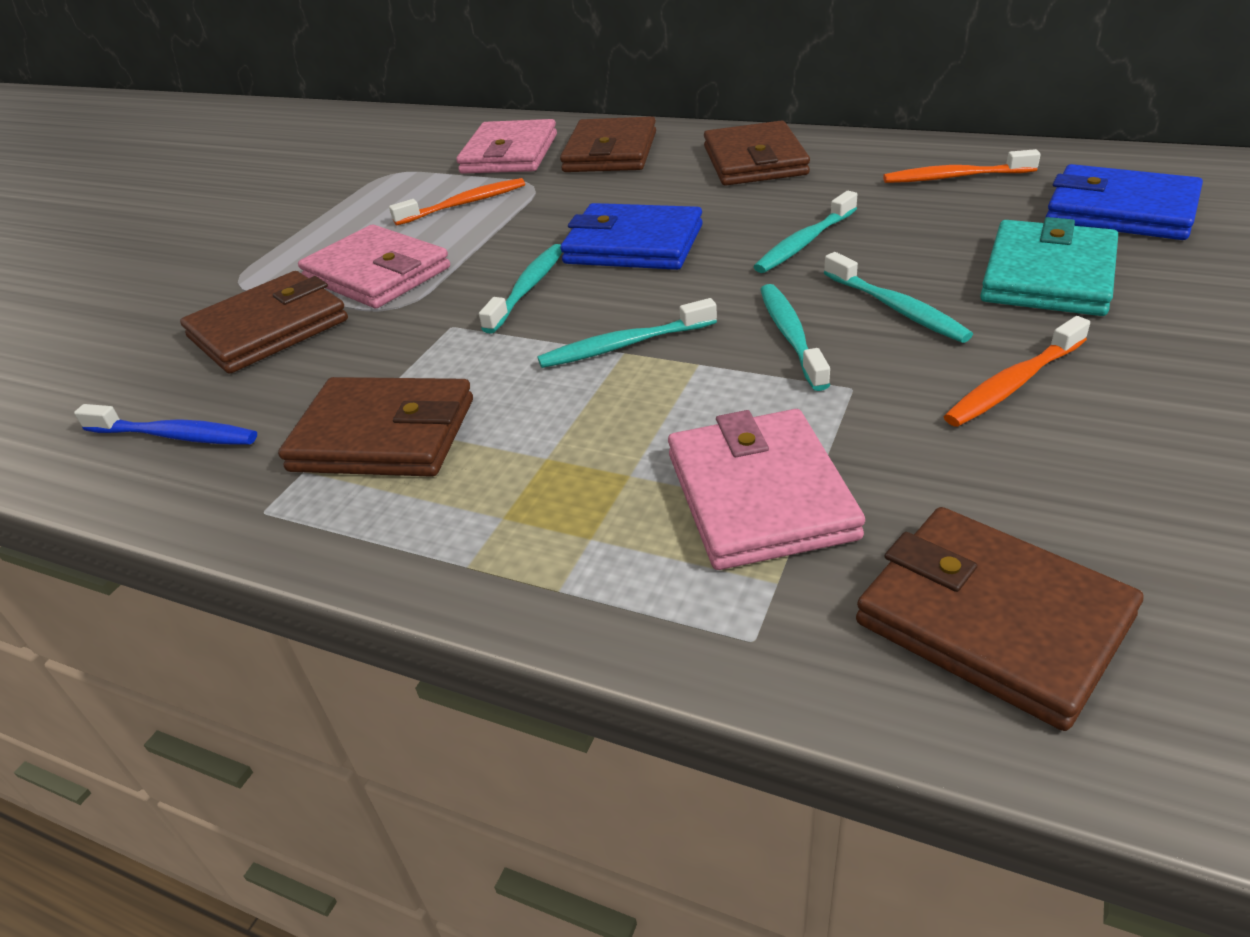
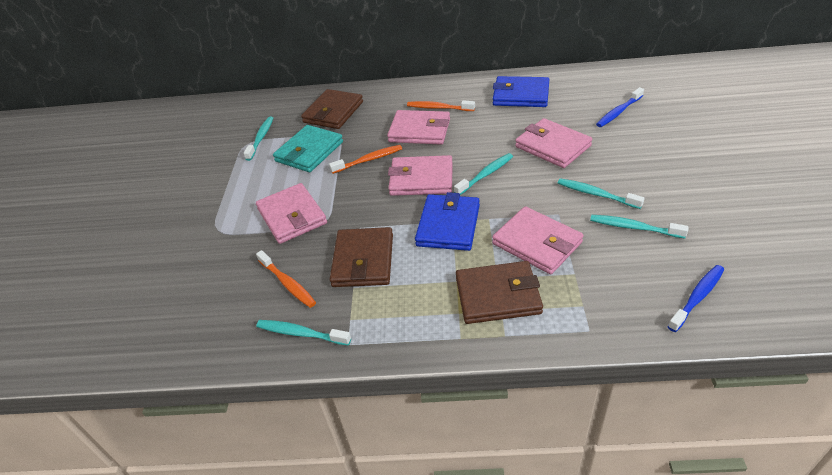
blue toothbrush: 1 -> 2
brown wallet: 5 -> 3
pink wallet: 3 -> 5

